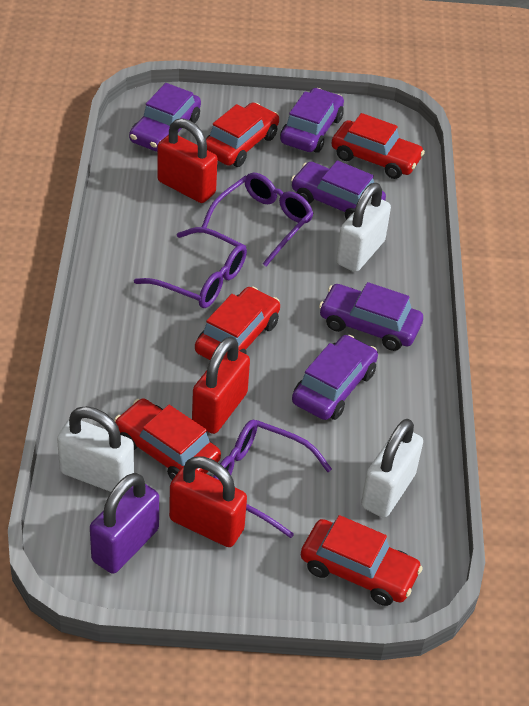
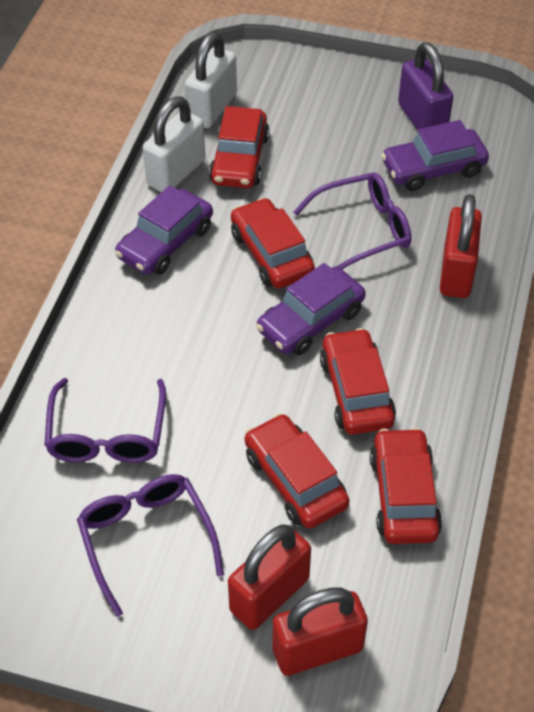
purple car: 5 -> 3
white padlock: 3 -> 2

